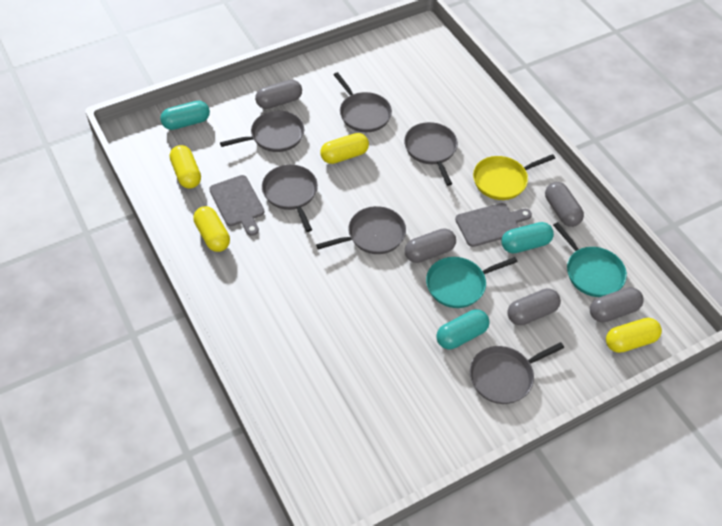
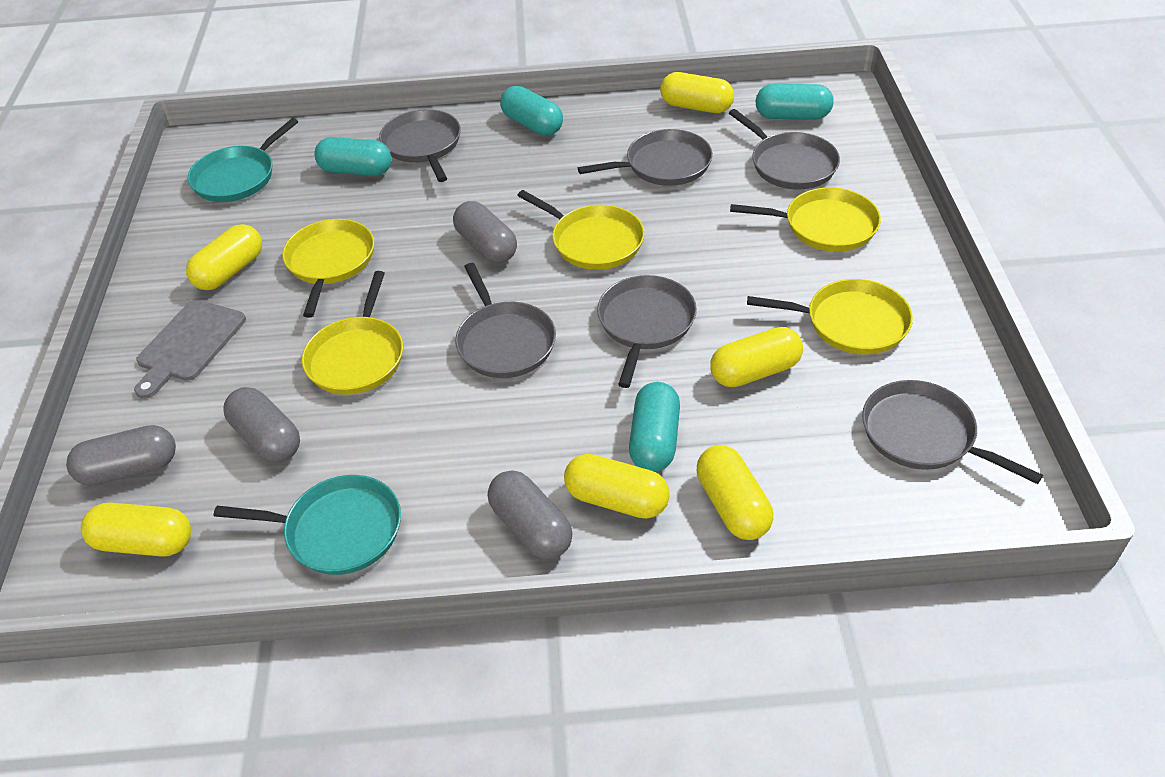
grey capsule: 5 -> 4
grey cutting board: 2 -> 1
turquoise capsule: 3 -> 4
yellow capsule: 4 -> 6
yellow pan: 1 -> 5

